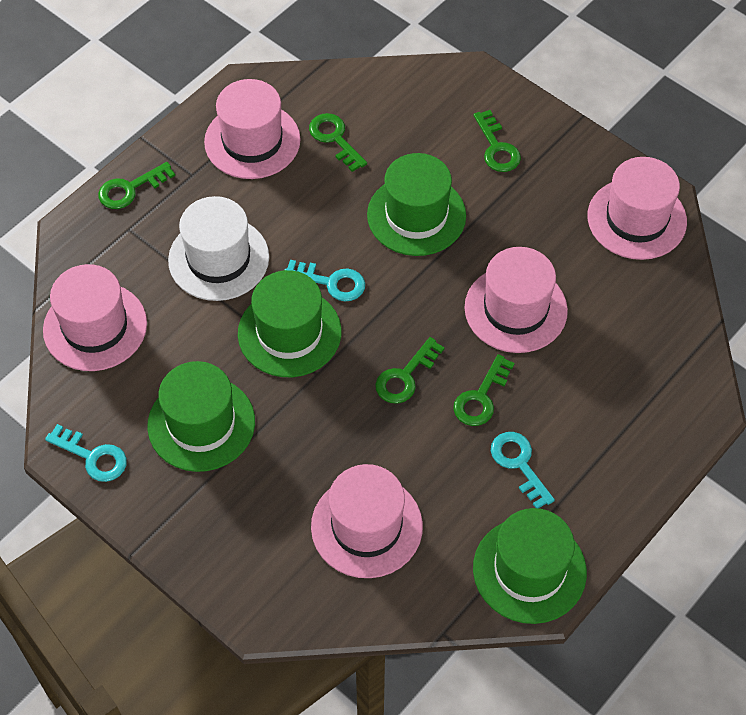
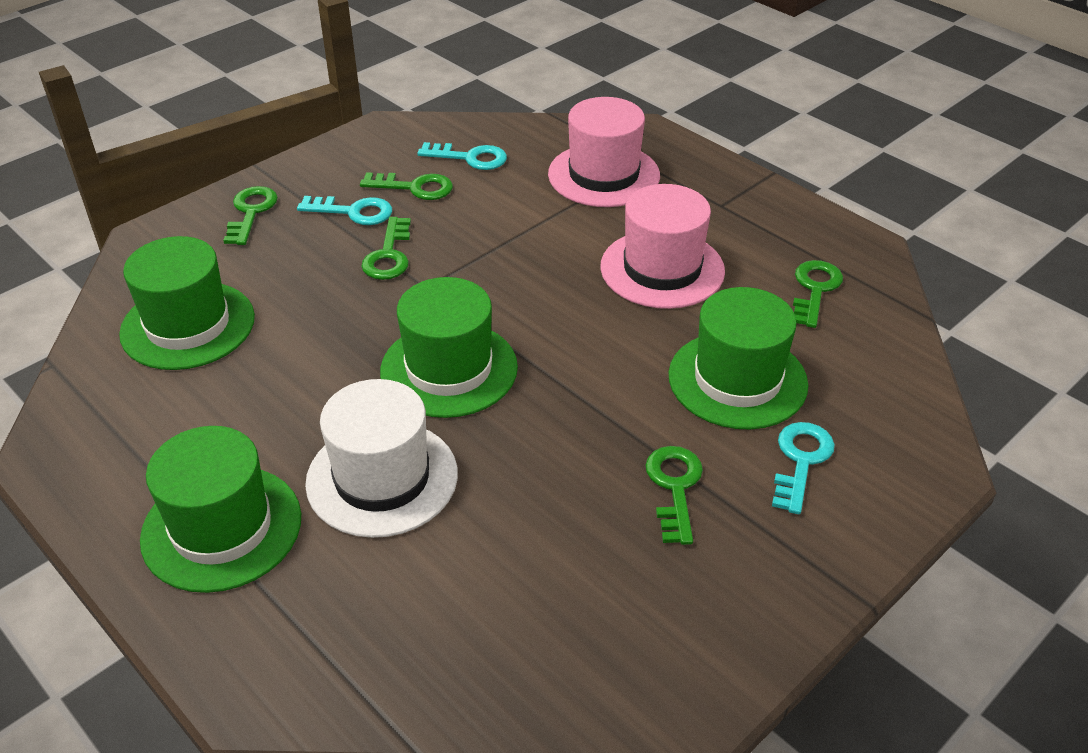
pink hat: 5 -> 2

